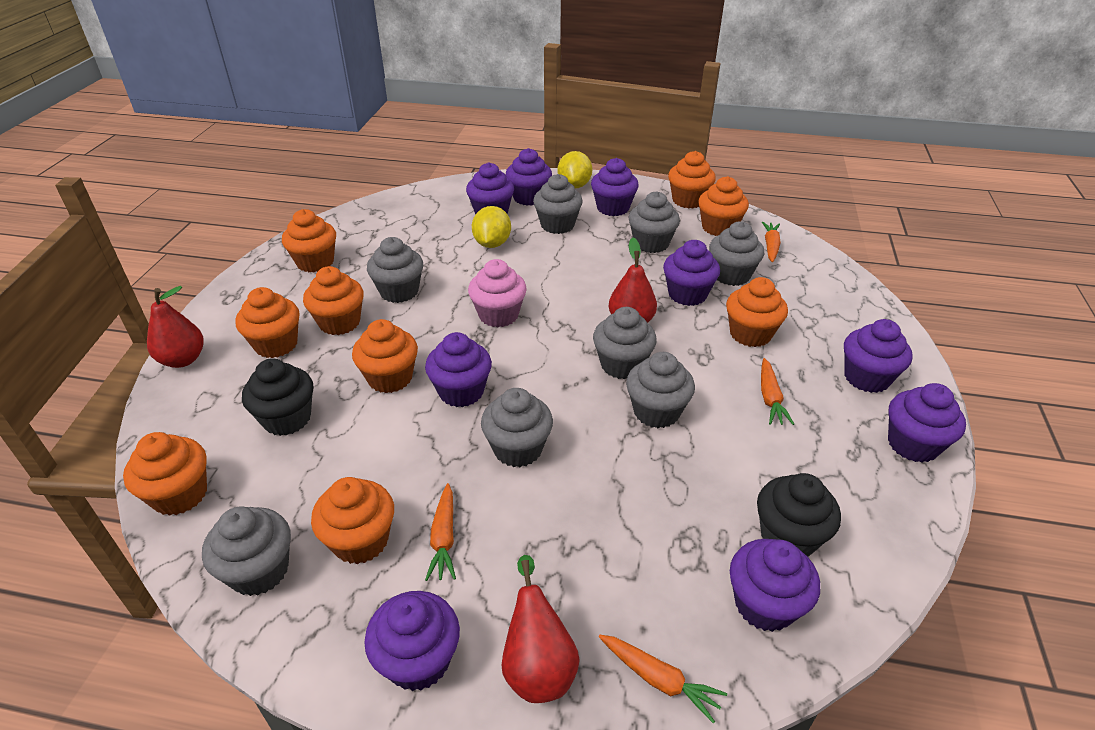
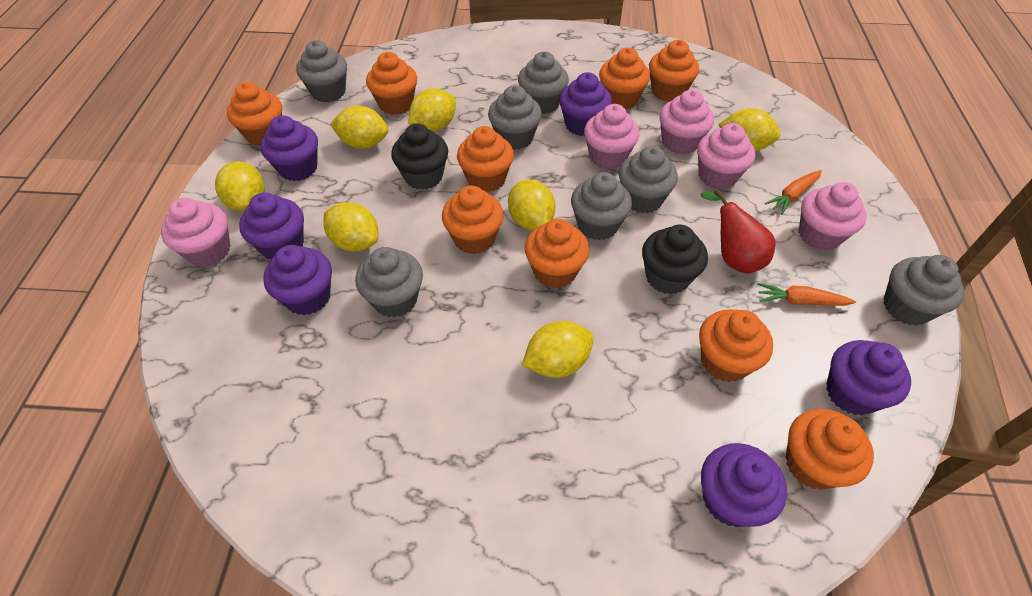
grey cupcake: 8 -> 7
orange carrot: 4 -> 2
pink cupcake: 1 -> 5
purple cupcake: 9 -> 6
red pear: 3 -> 1
yellow lemon: 2 -> 7

